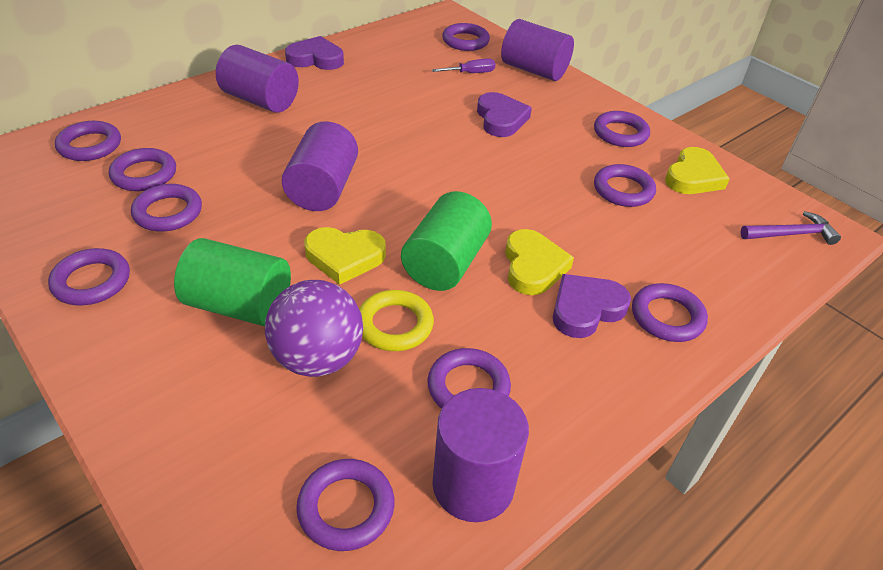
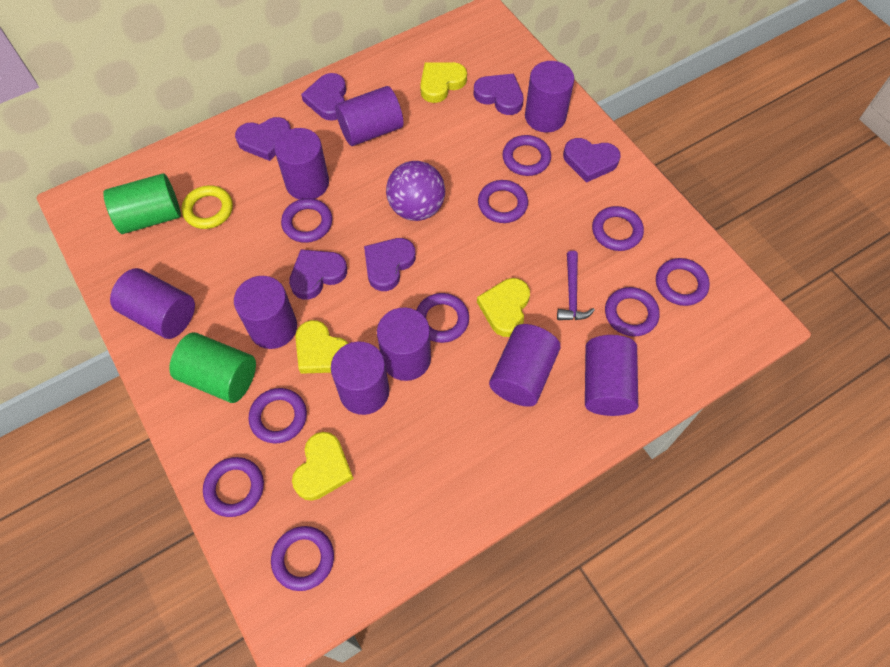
purple cylinder: 4 -> 9
purple heart: 3 -> 6
purple screwdriver: 1 -> 0
yellow heart: 3 -> 4

